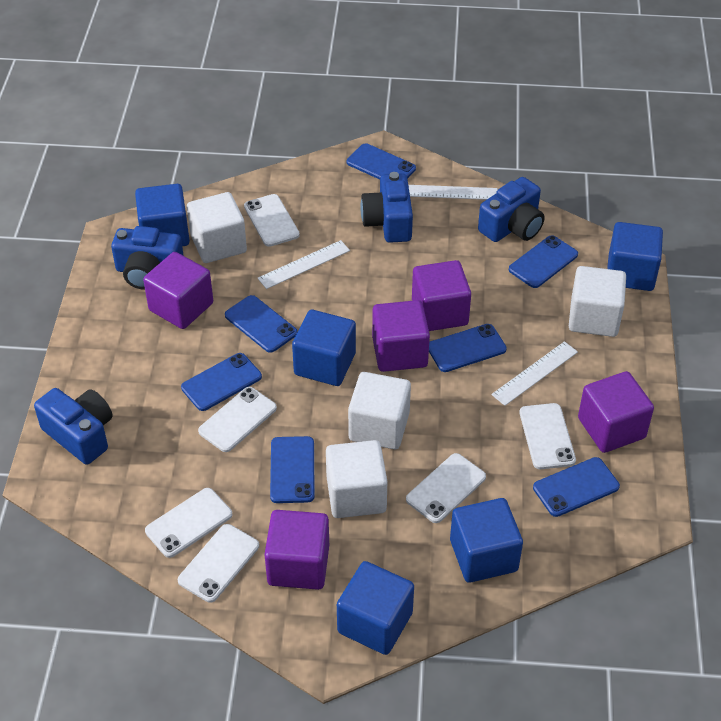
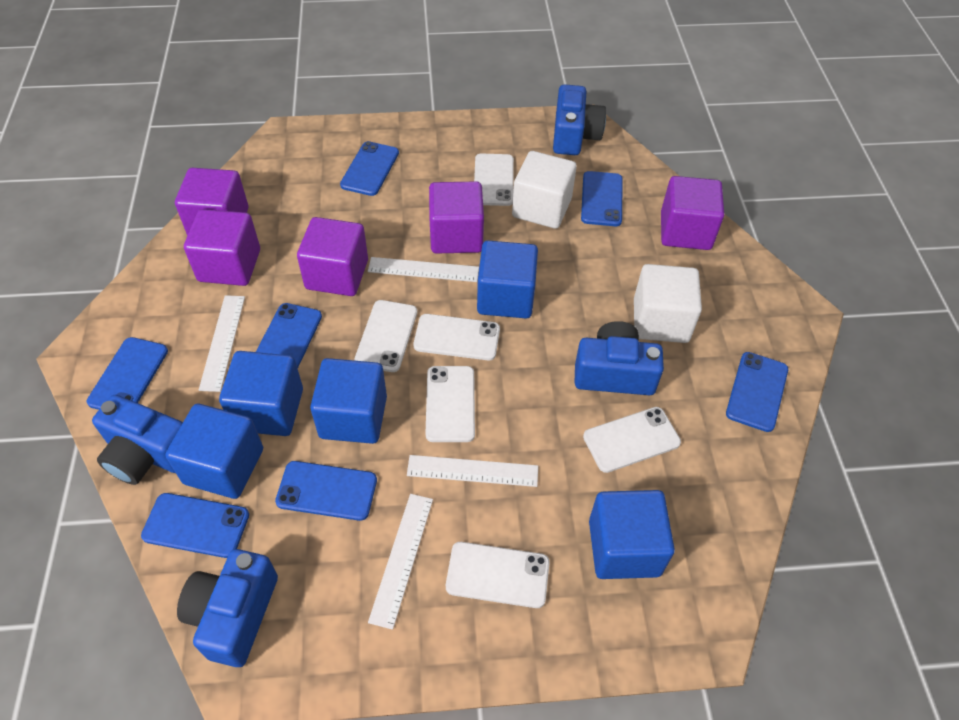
white cube: 4 -> 2
white ruler: 3 -> 4

